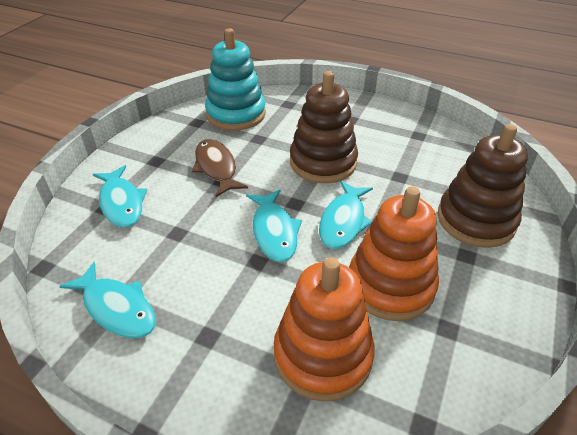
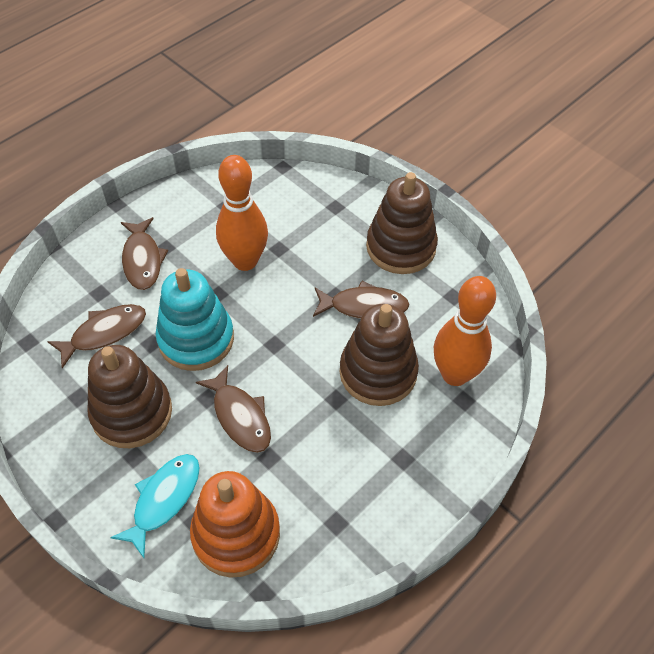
brown fish: 1 -> 4
brown stacking toy: 2 -> 3
orange bowling pin: 0 -> 2
orange stacking toy: 2 -> 1
turquoise fish: 4 -> 1

